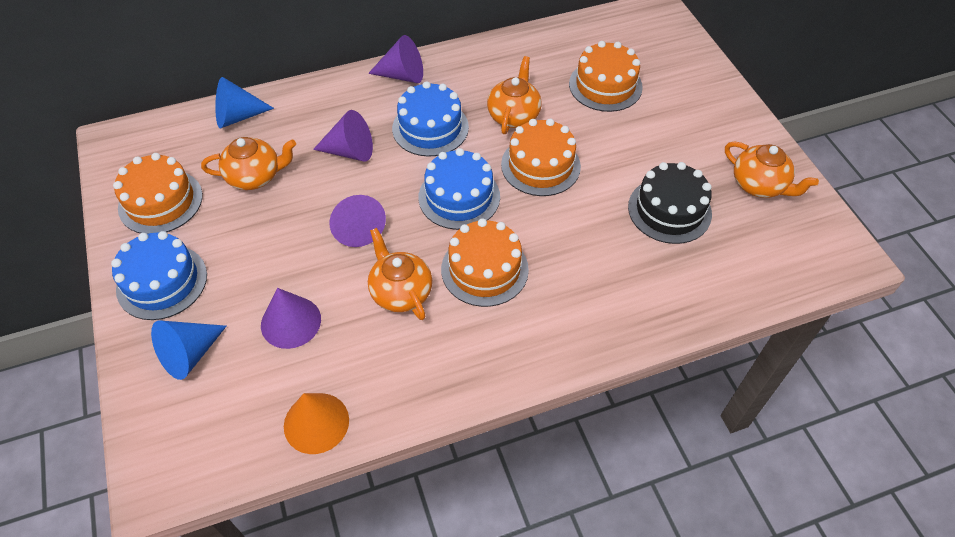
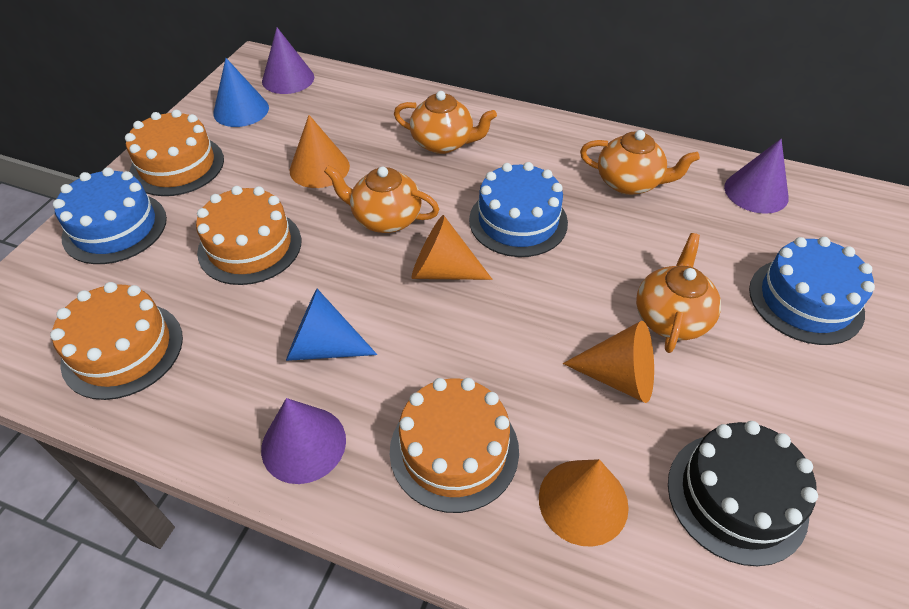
orange cone: 1 -> 4
purple cone: 4 -> 3

